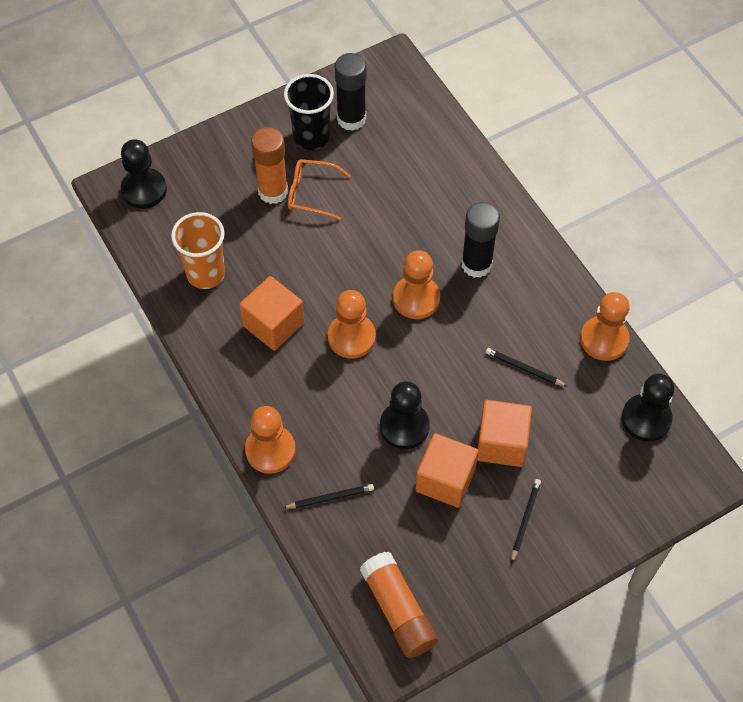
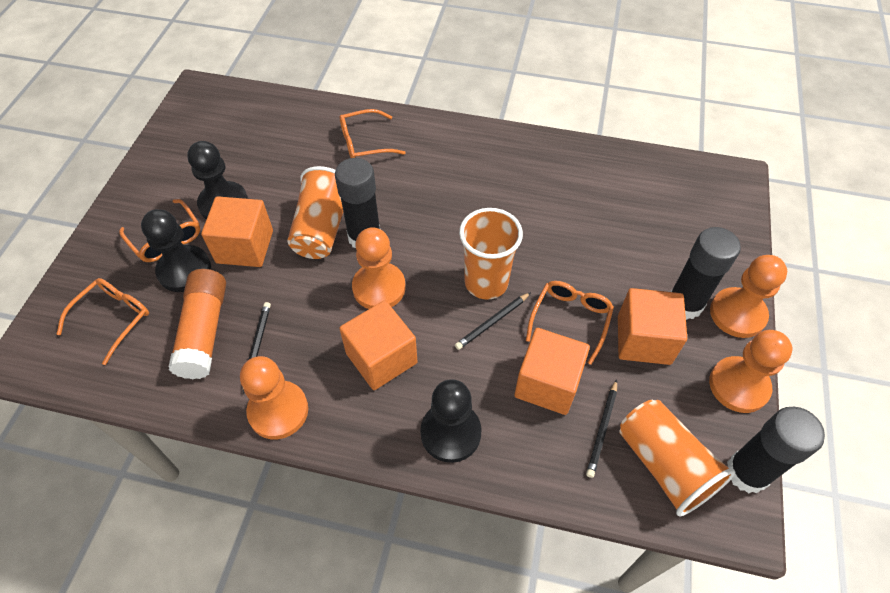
black cup: 1 -> 0
black glue stick: 2 -> 3
orange cube: 3 -> 4
orange cup: 1 -> 3
orange glasses: 1 -> 4
orange glue stick: 2 -> 1

